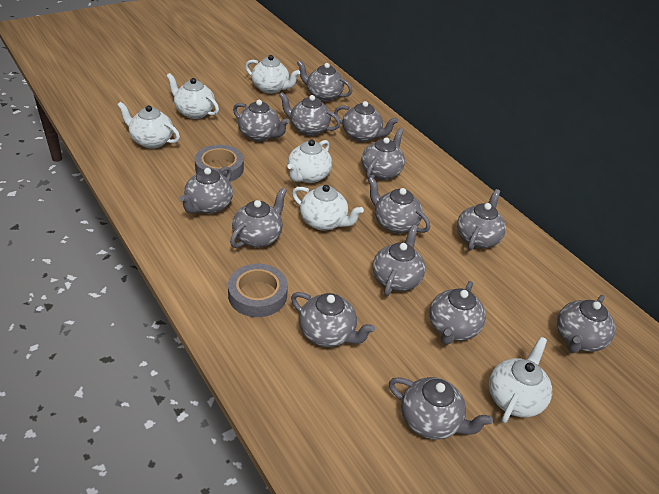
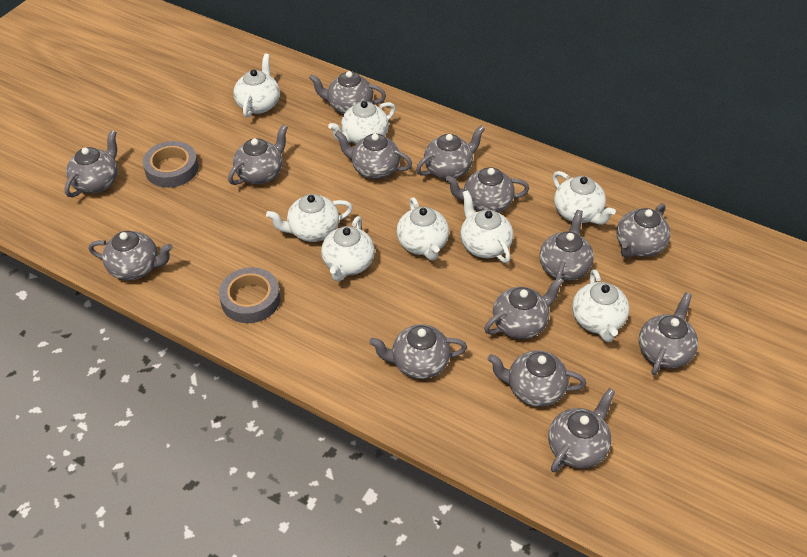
white teapot: 6 -> 8

